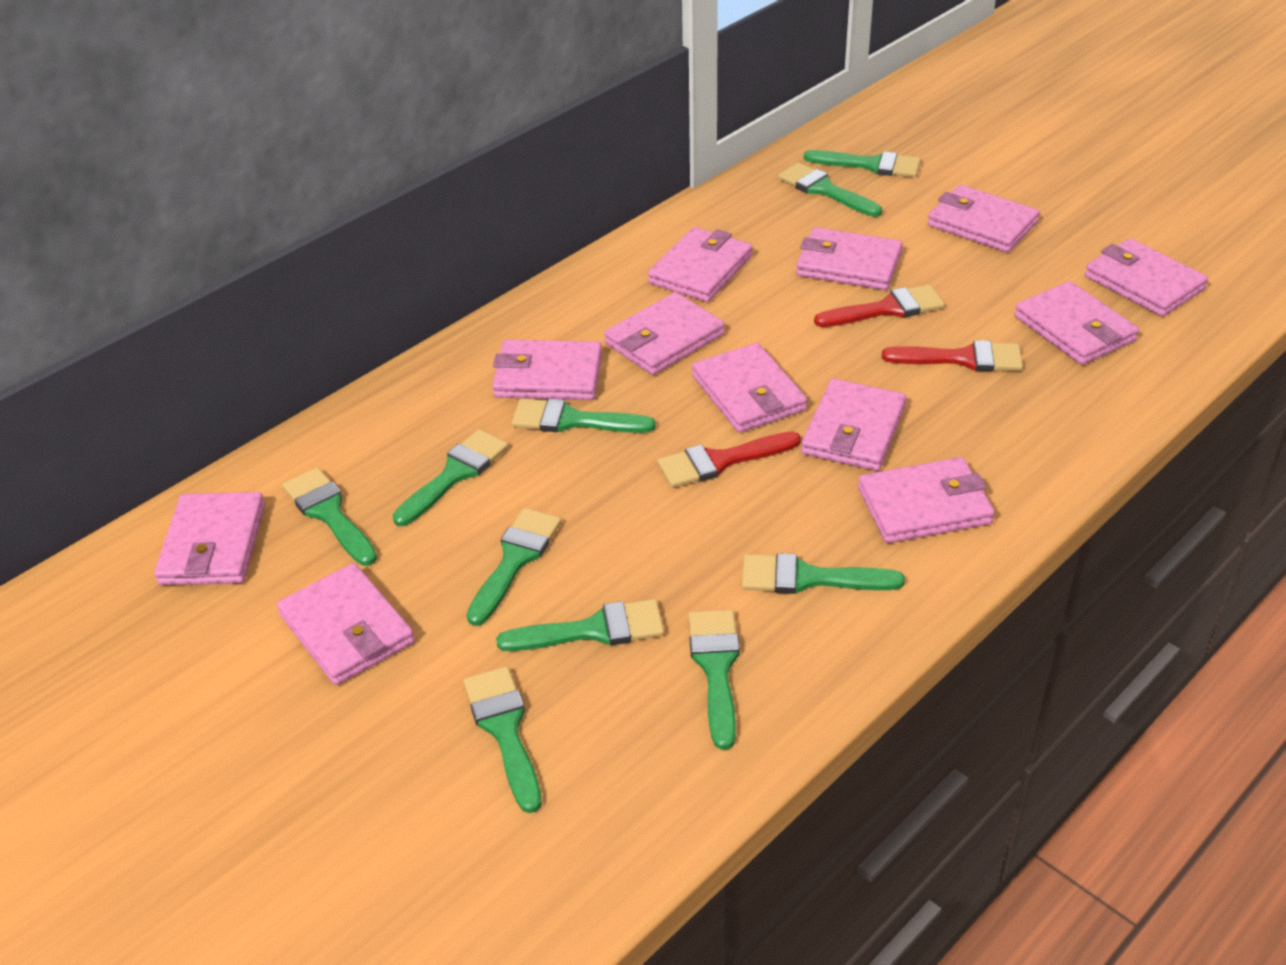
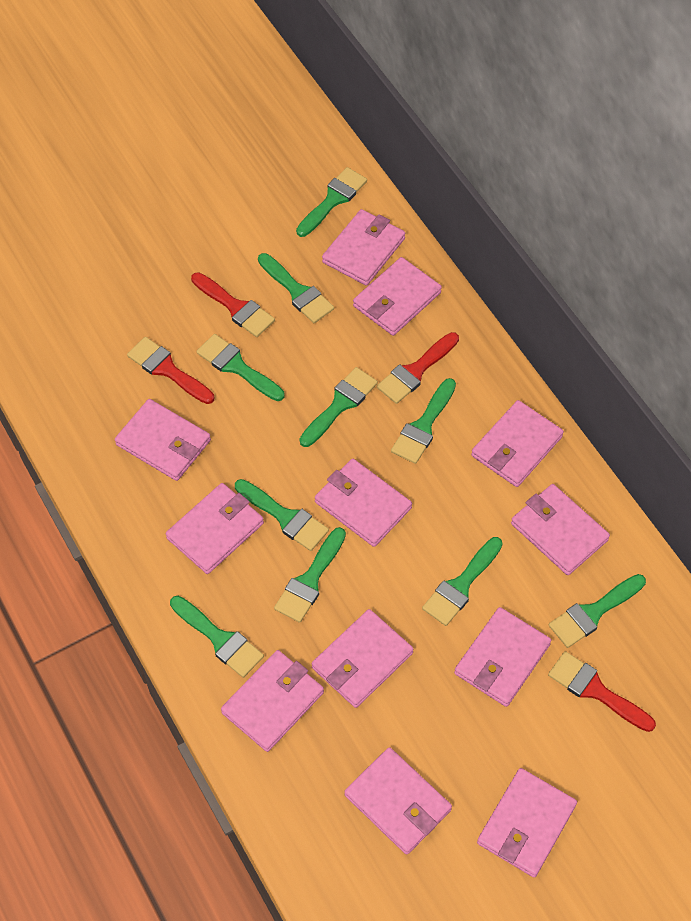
red brush: 3 -> 4

